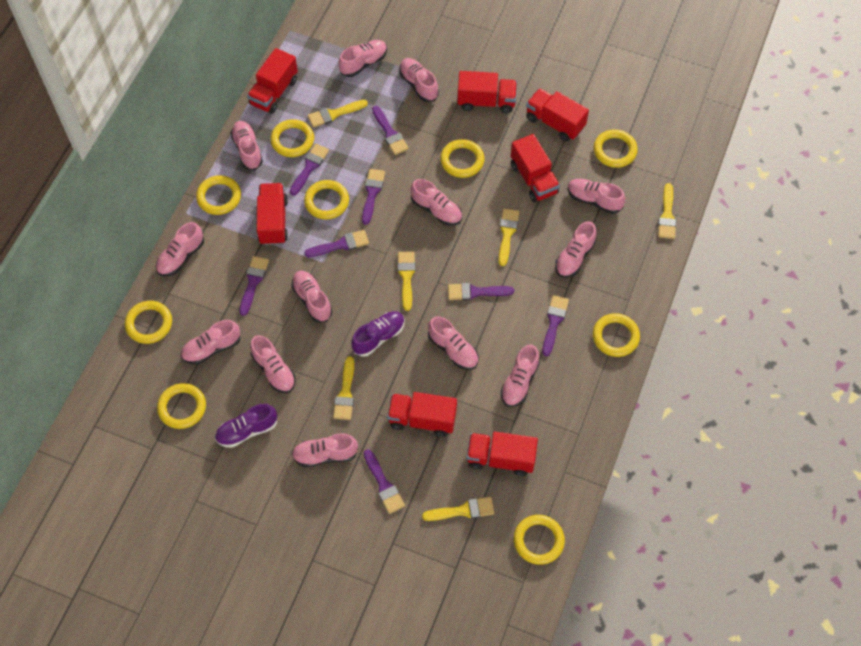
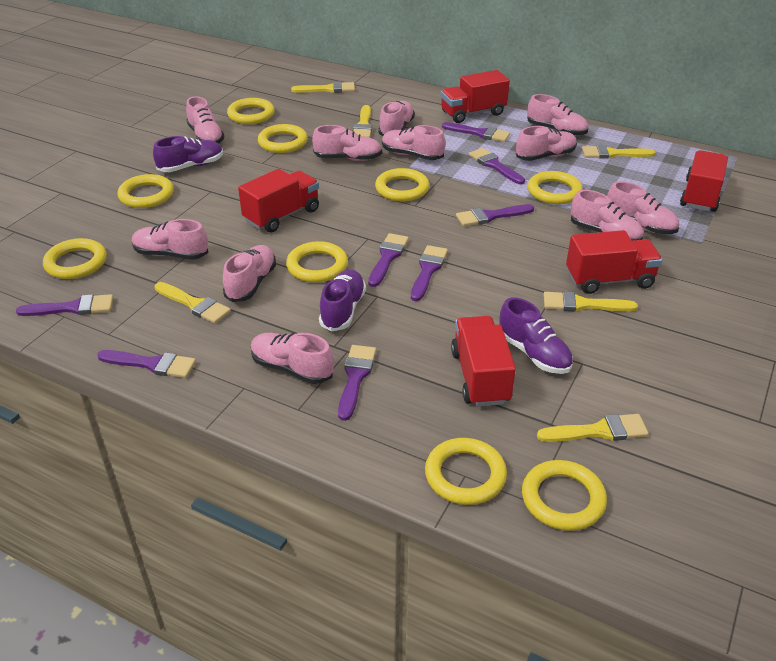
pink shoe: 13 -> 11
purple shoe: 2 -> 3
red truck: 7 -> 5

